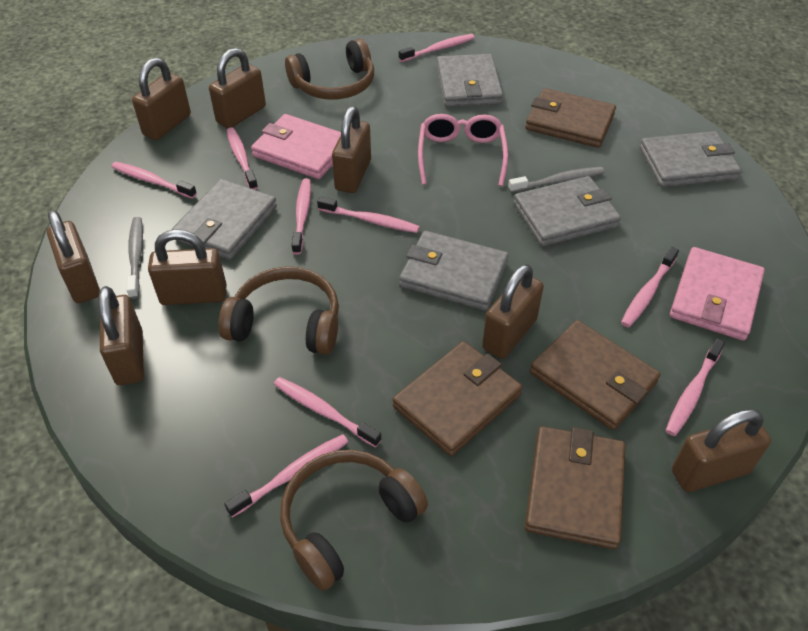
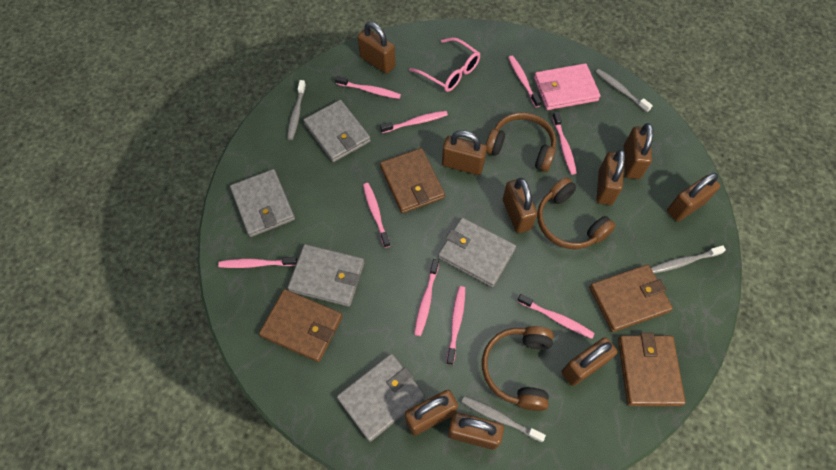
brown padlock: 8 -> 9
grey toothbrush: 2 -> 4
pink wallet: 2 -> 1

